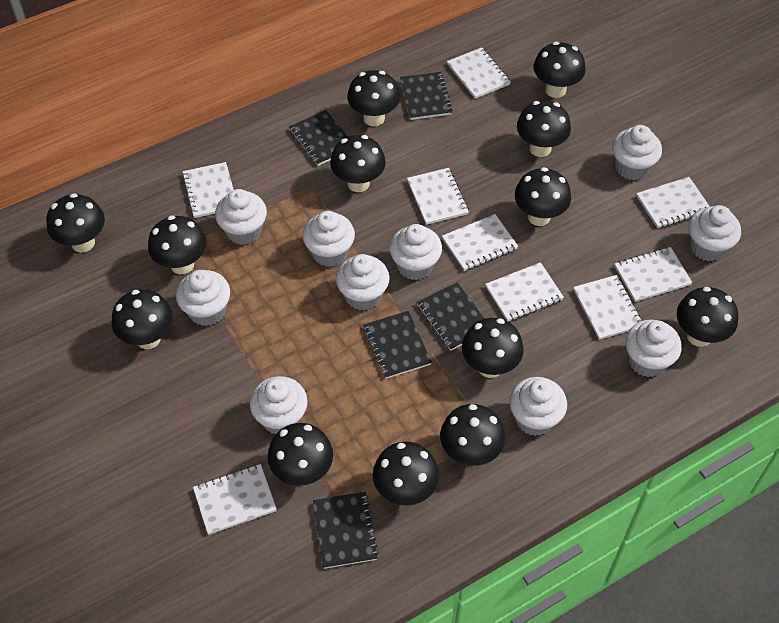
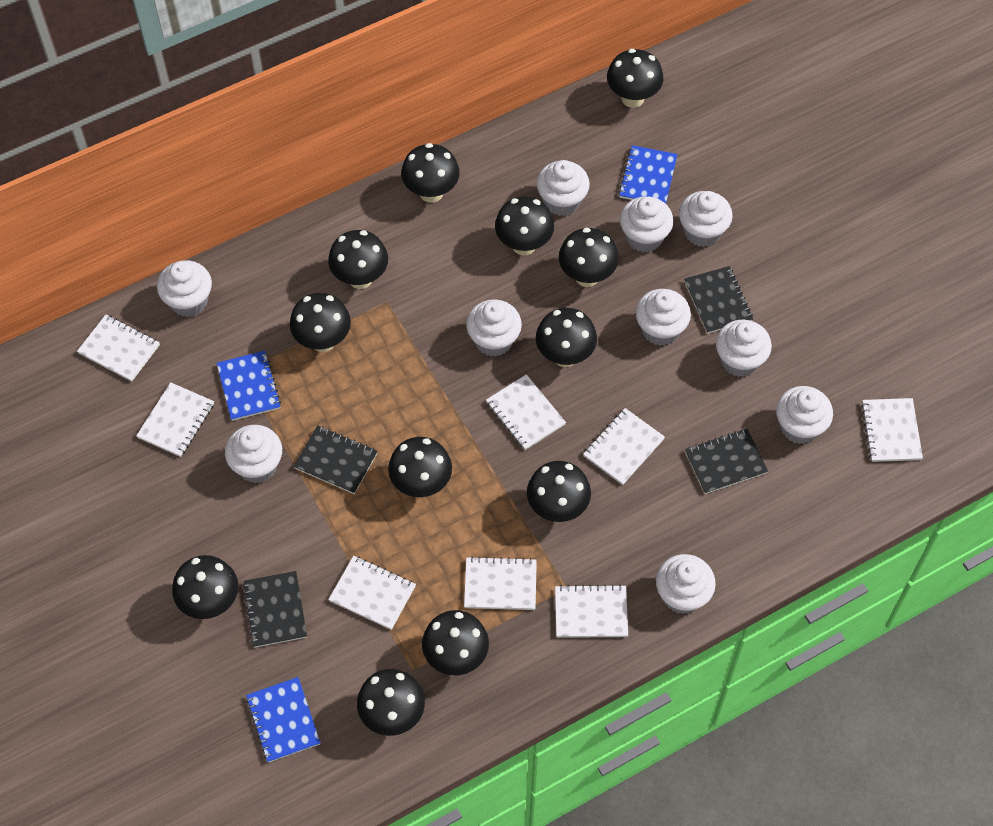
black mushroom: 13 -> 12
black notebook: 5 -> 4
blue notebook: 0 -> 3
white notebook: 9 -> 8

